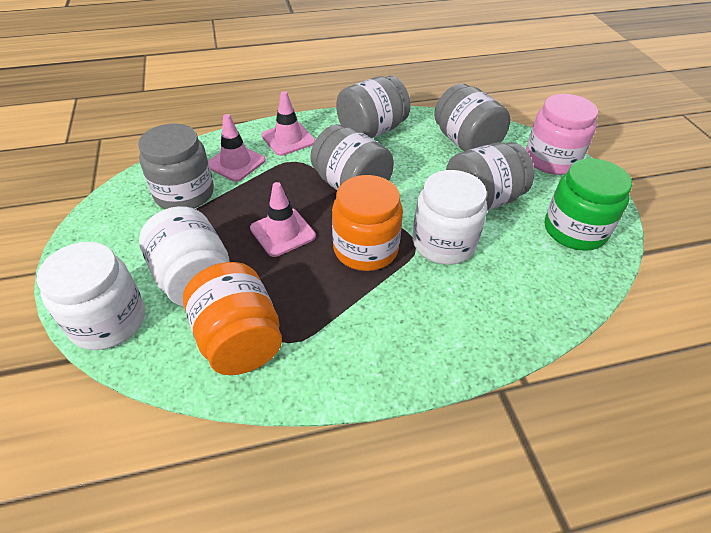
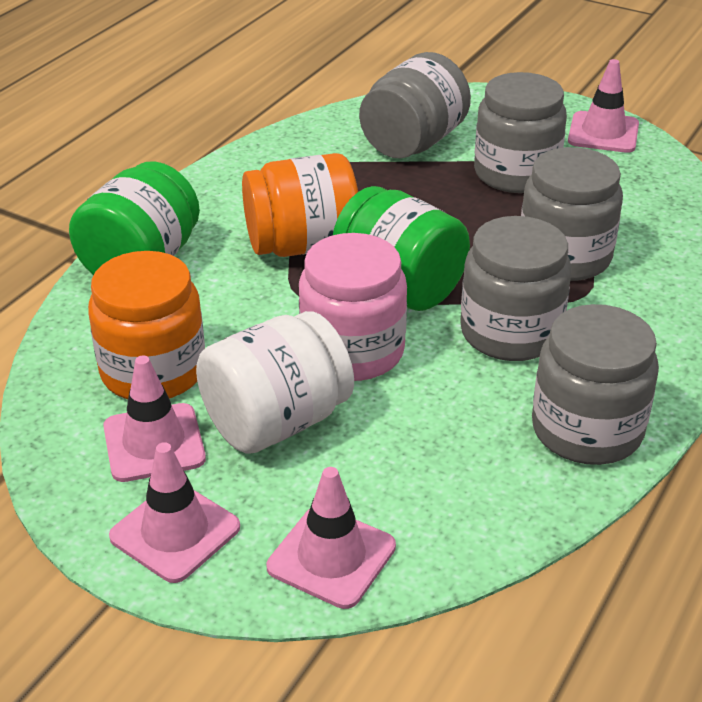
green jar: 1 -> 2
pink traffic cone: 3 -> 4
white jar: 3 -> 1

